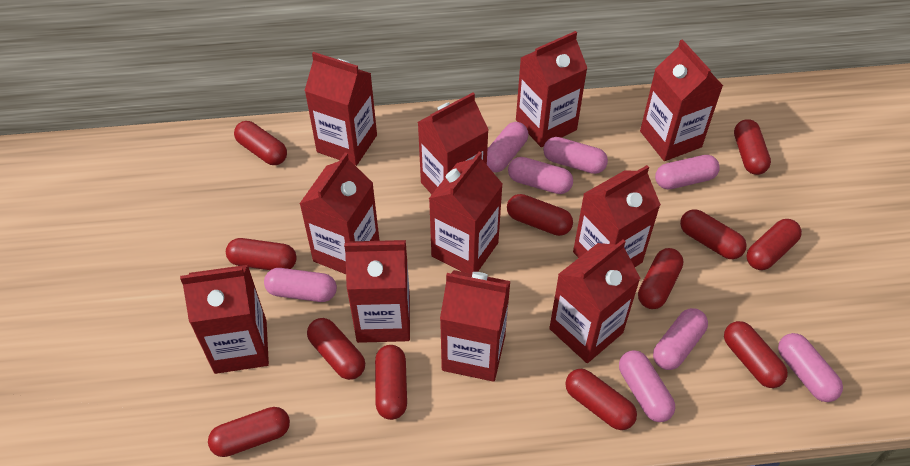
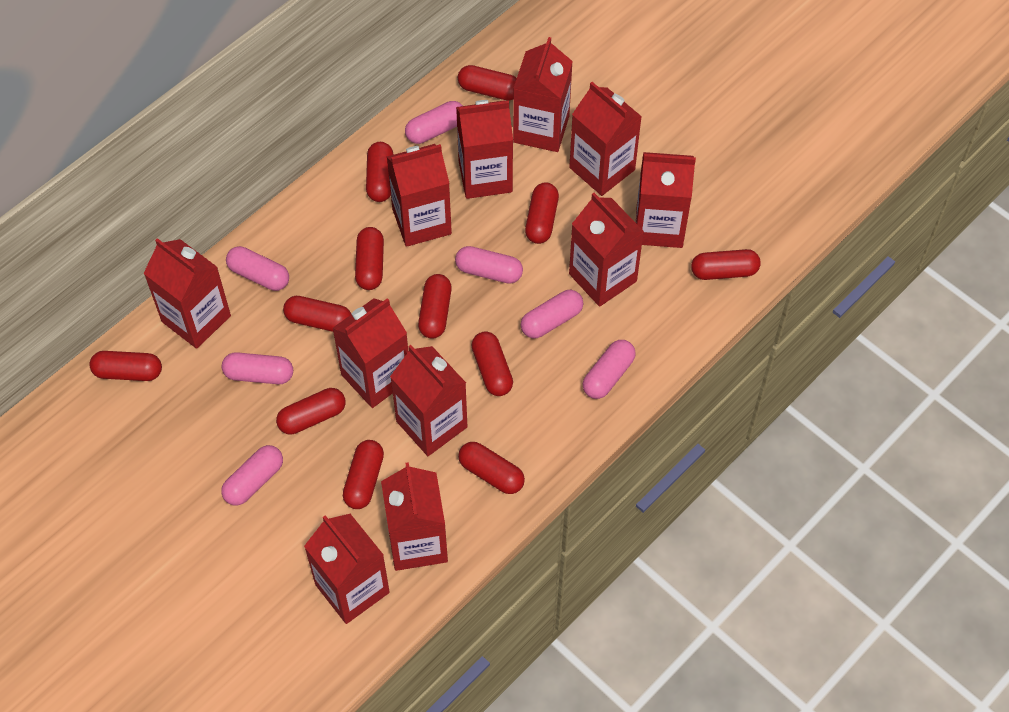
pink capsule: 8 -> 7

